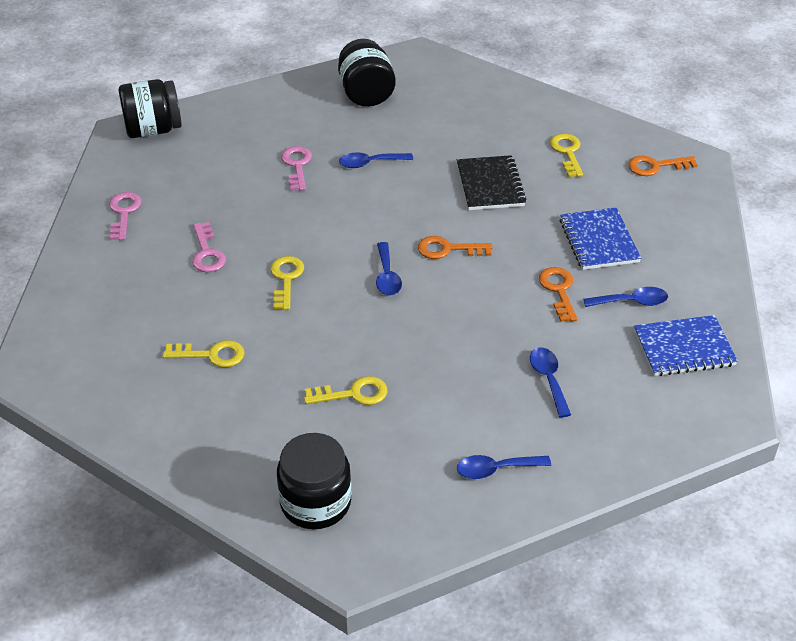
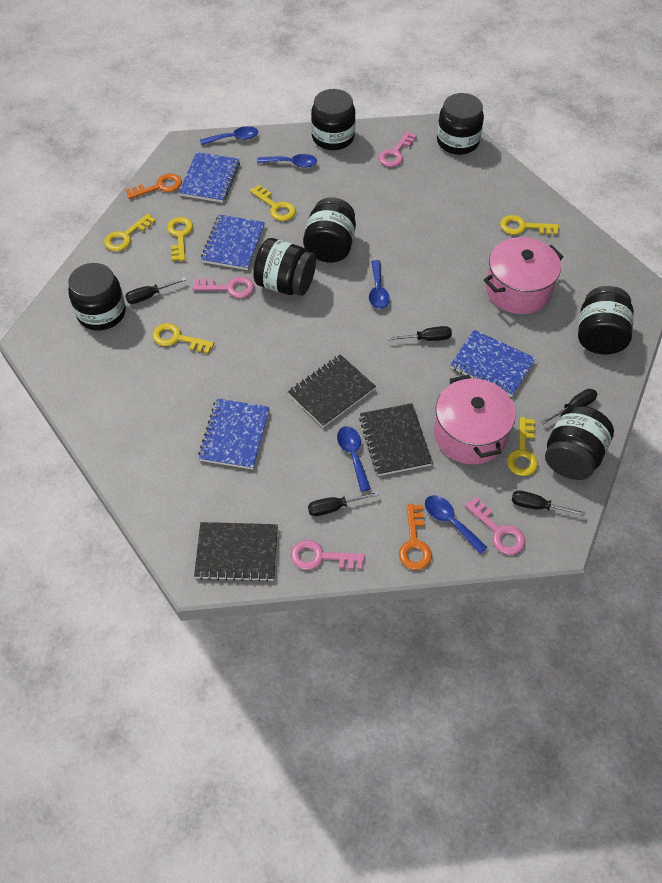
black jar: 3 -> 7
black notebook: 1 -> 3
black screwdriver: 0 -> 5
blue notebook: 2 -> 4
orange key: 3 -> 2
pink key: 3 -> 4
pink pot: 0 -> 2
yellow key: 4 -> 6

